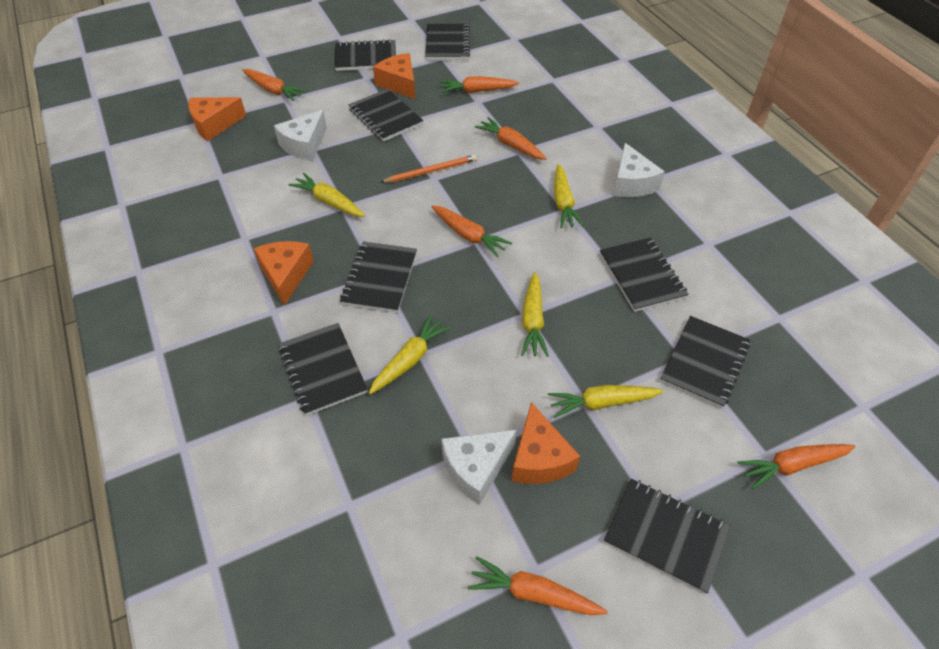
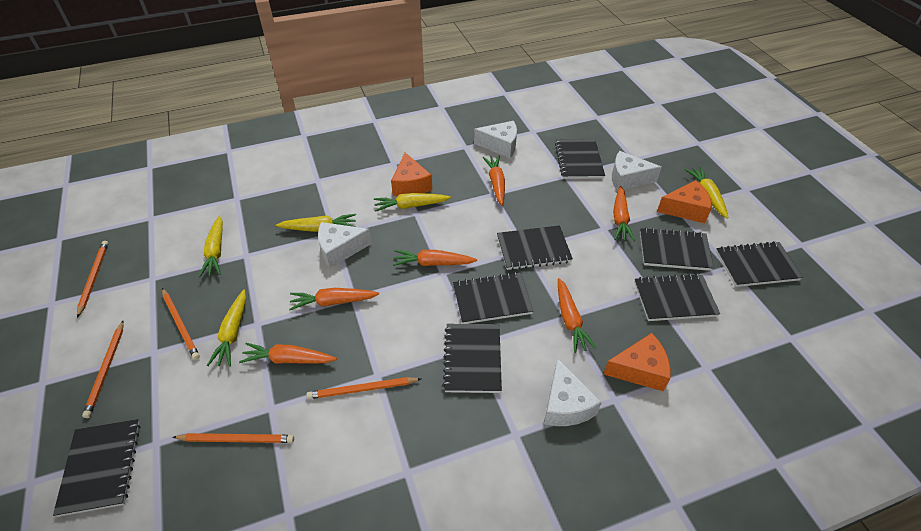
orange cheese: 4 -> 3
orange pencil: 1 -> 5
white cheese: 3 -> 4

